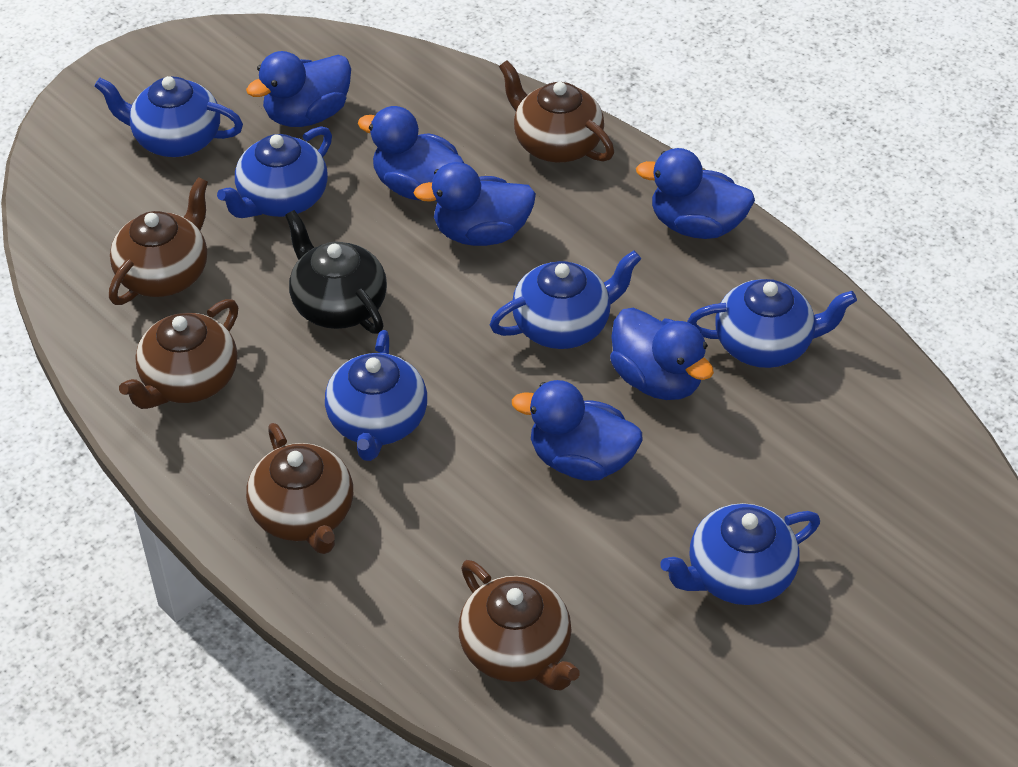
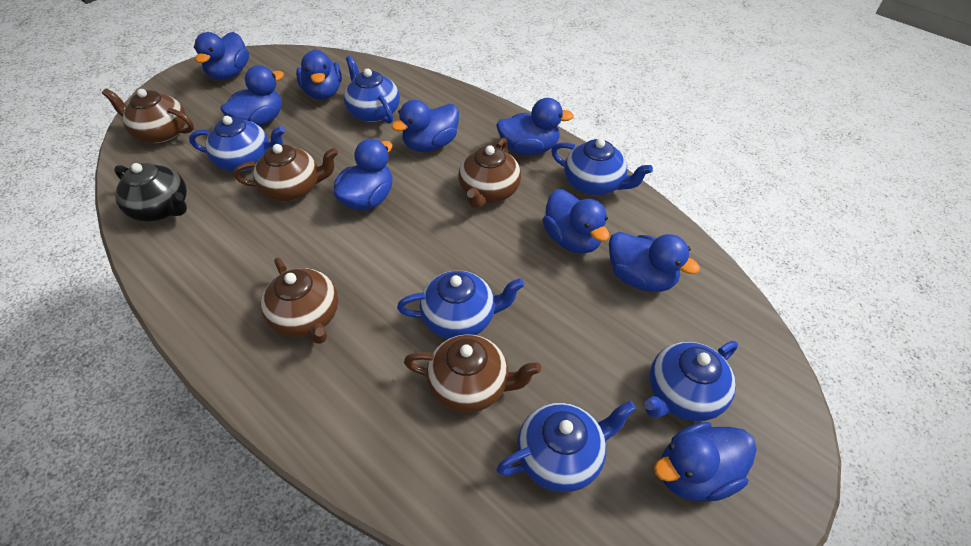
blue duck: 6 -> 9

